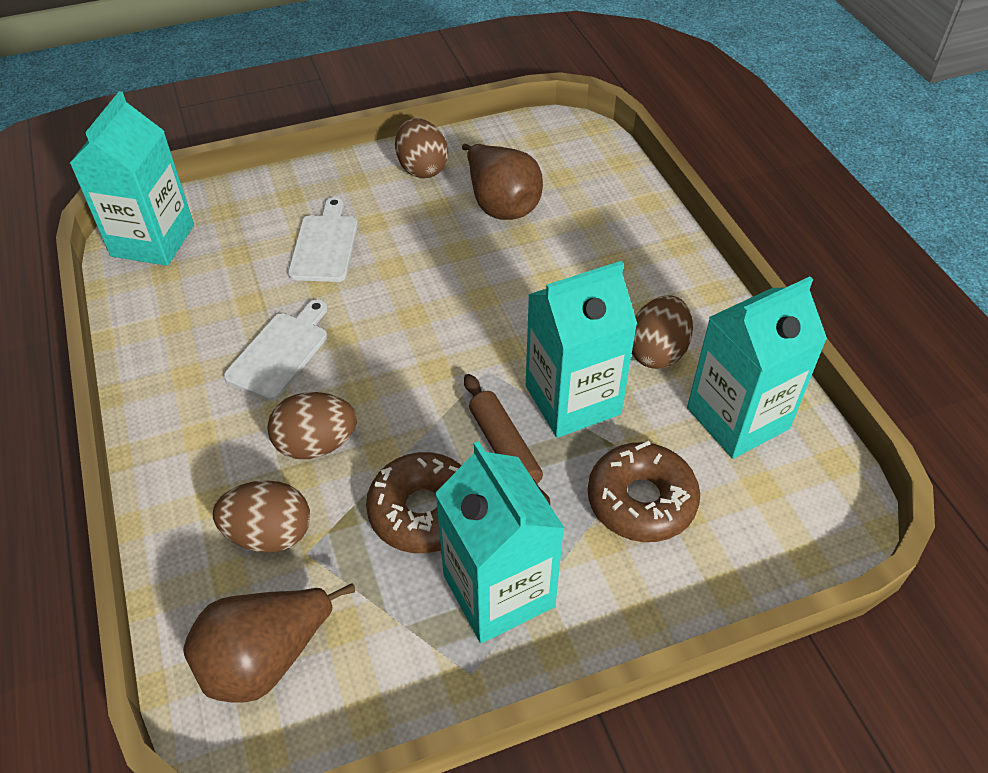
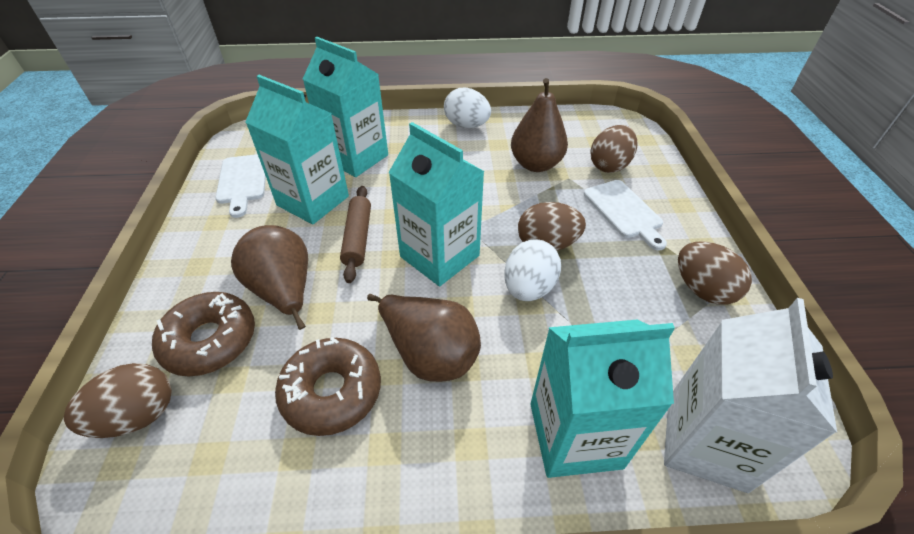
brown pear: 2 -> 3
white carton: 0 -> 1
white egg: 0 -> 2

